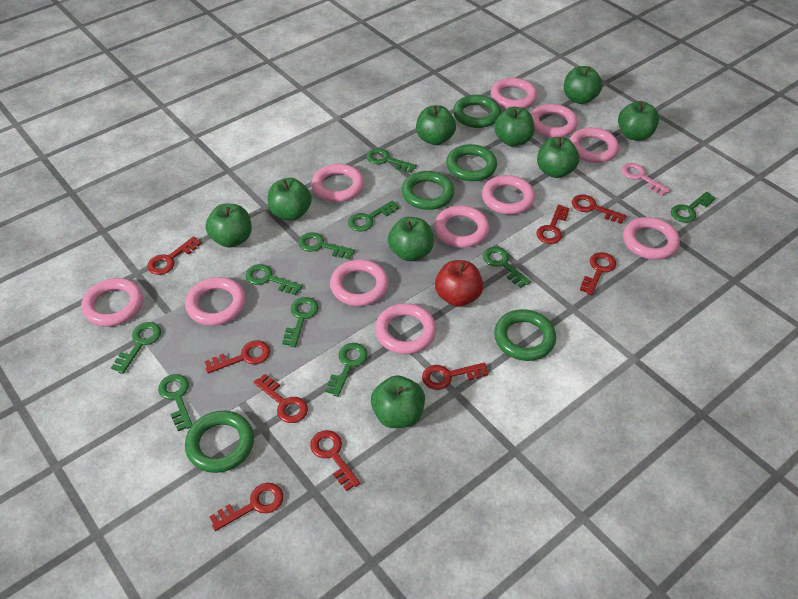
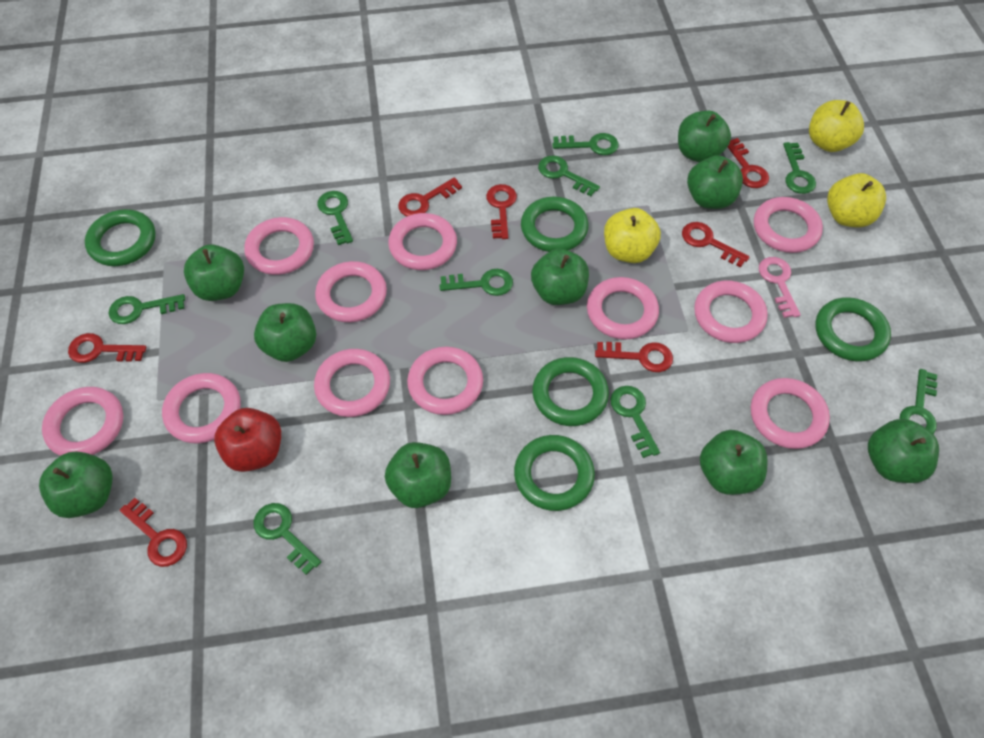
green key: 10 -> 9
red key: 9 -> 7
yellow apple: 0 -> 3

